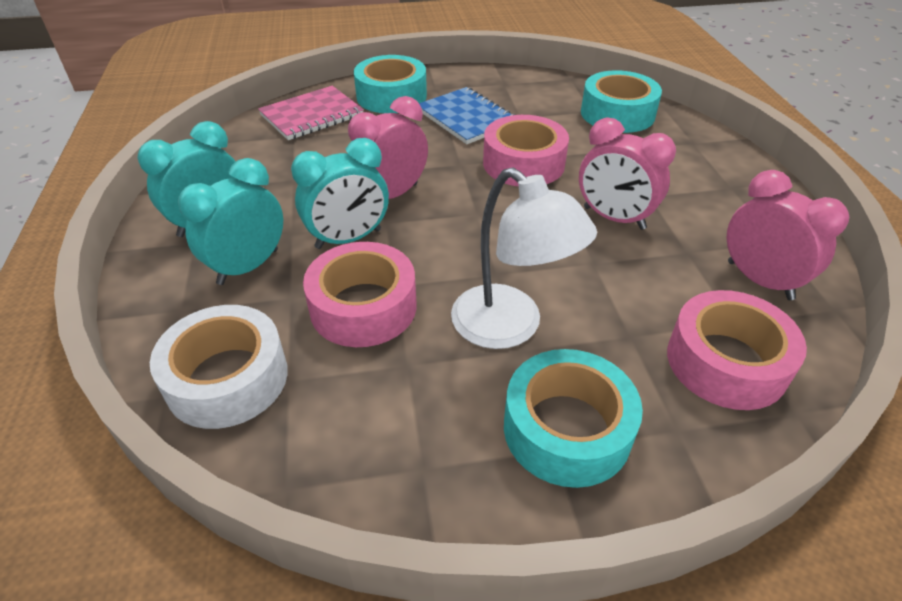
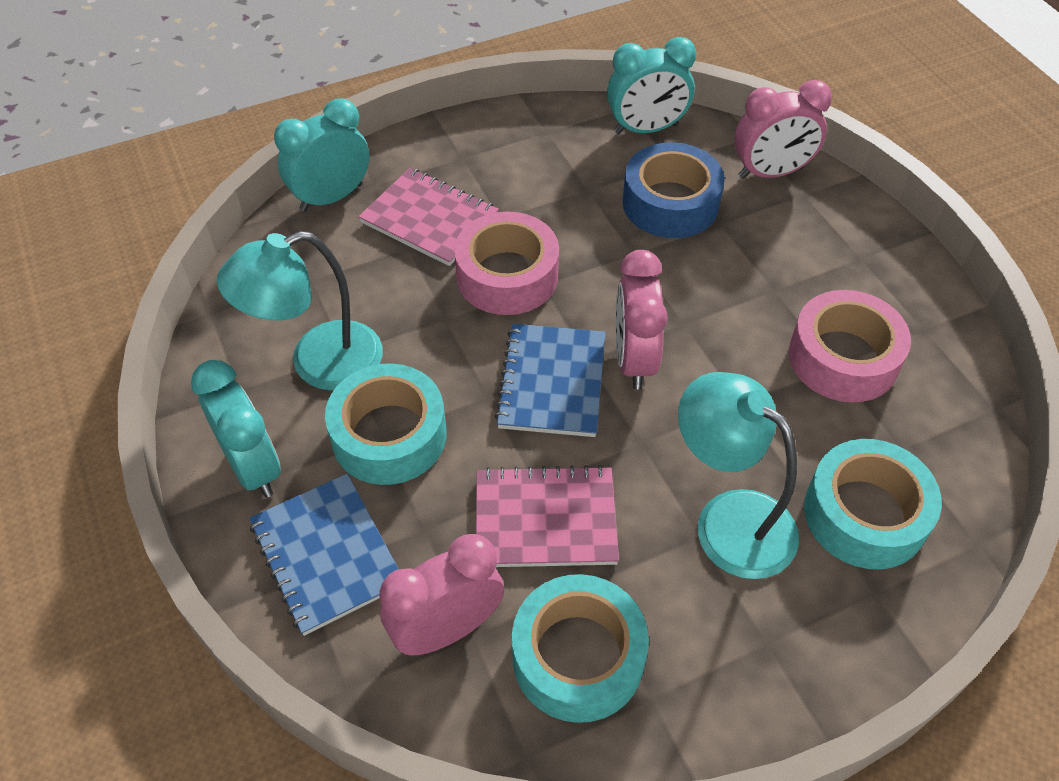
blue notebook: 1 -> 2
blue tape: 0 -> 1
pink notebook: 1 -> 2
pink tape: 3 -> 2
turquoise lamp: 0 -> 2
white lamp: 1 -> 0
white tape: 1 -> 0

